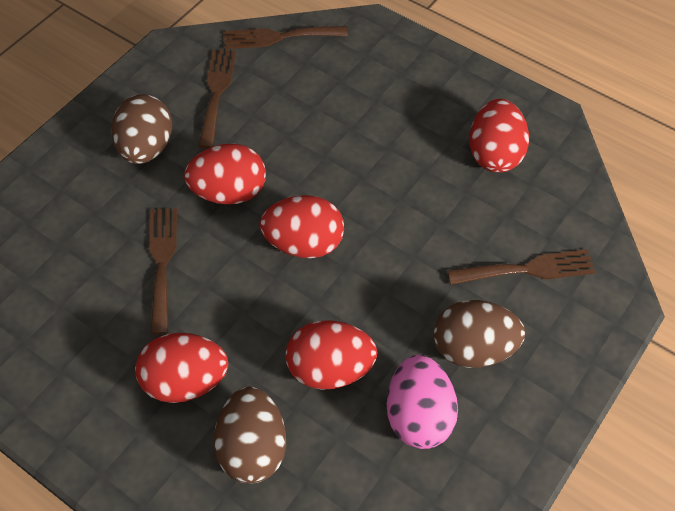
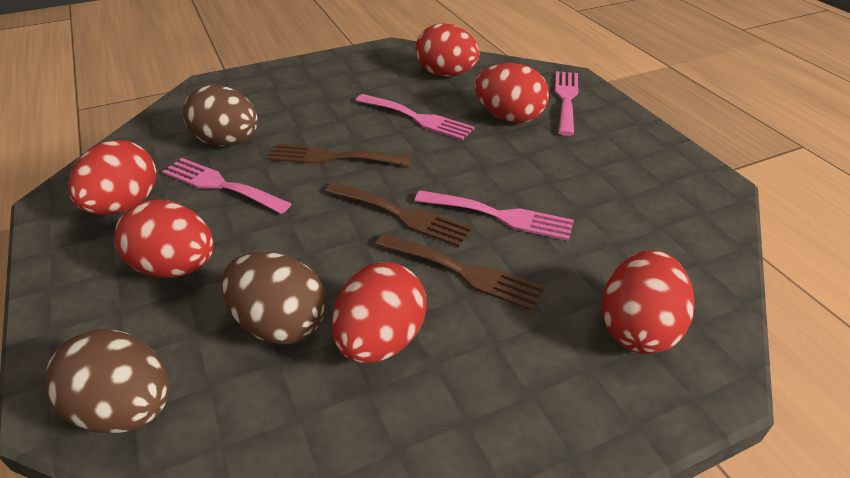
brown fork: 4 -> 3
pink egg: 1 -> 0
pink fork: 0 -> 4
red egg: 5 -> 6

